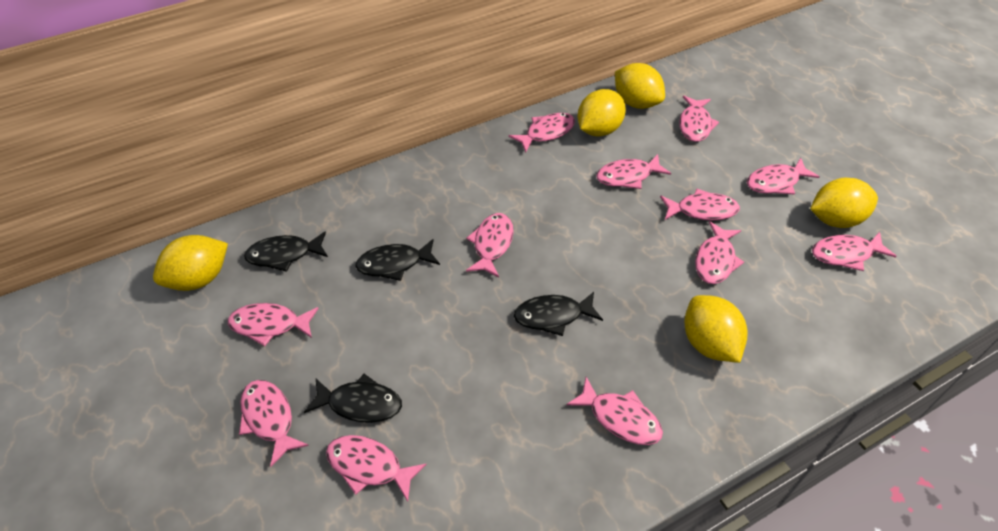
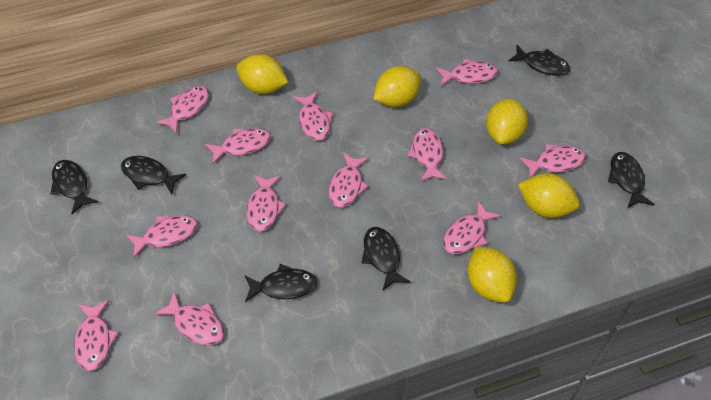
black fish: 4 -> 6

